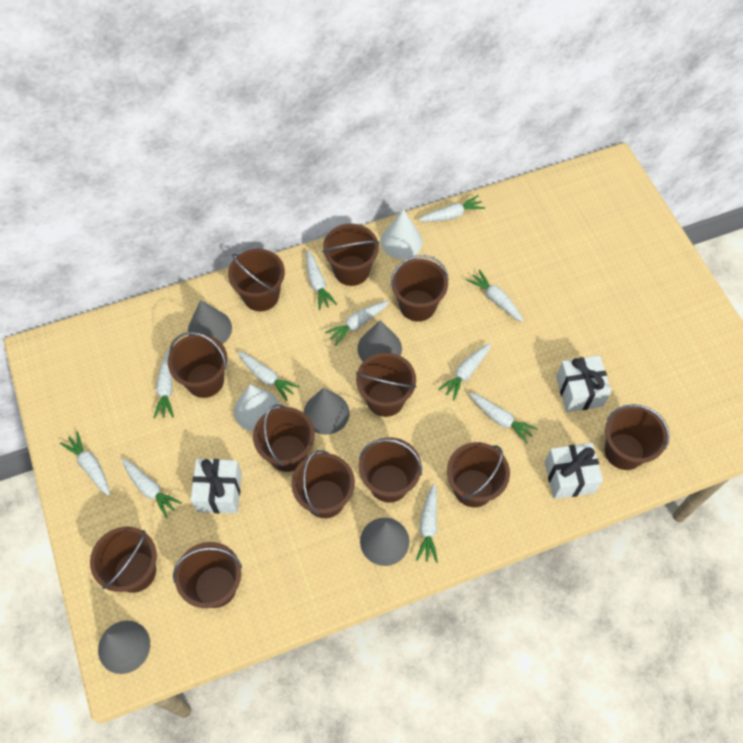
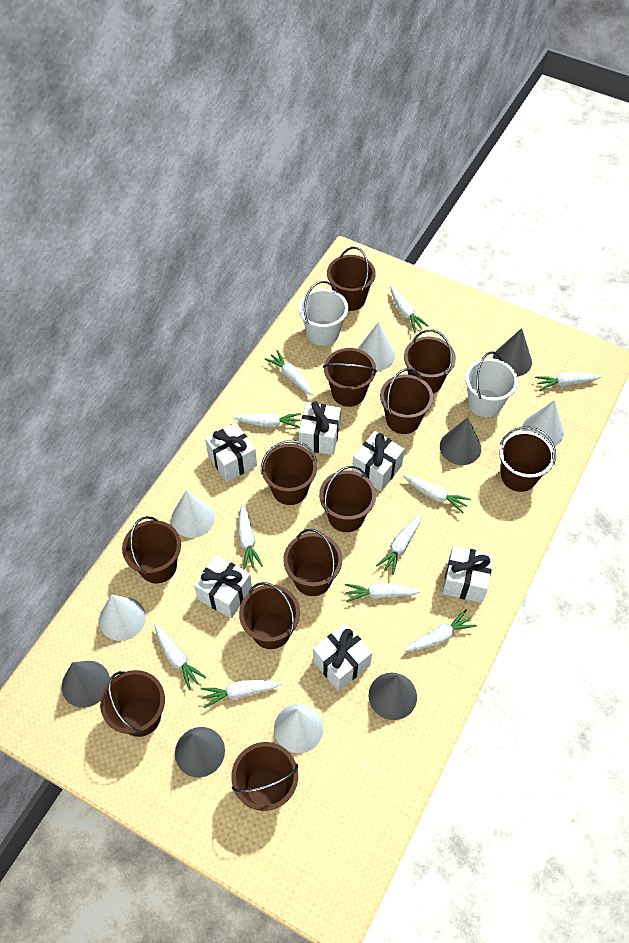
white bucket: 0 -> 2
white cone: 2 -> 5
white gift: 3 -> 6

